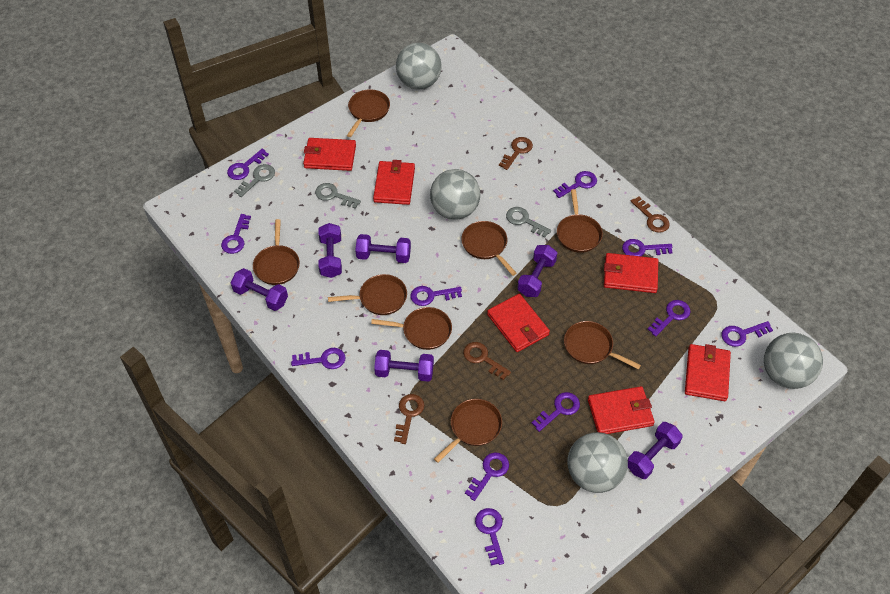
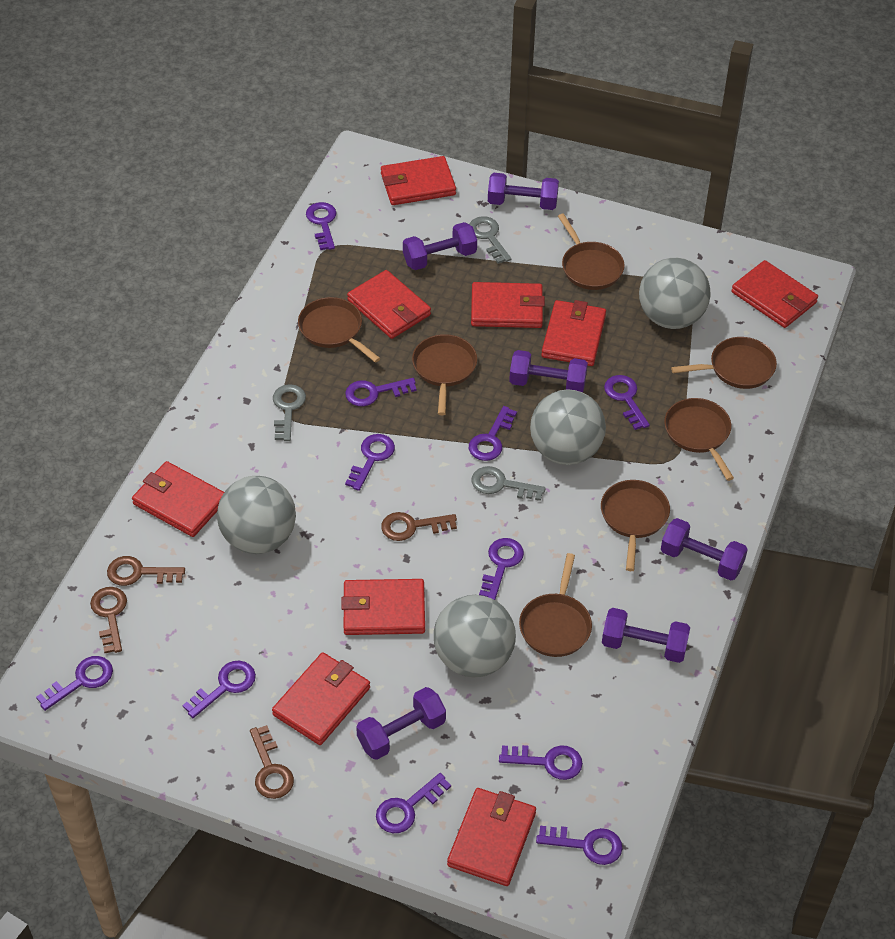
brown pan: 8 -> 7
red wallet: 6 -> 9

